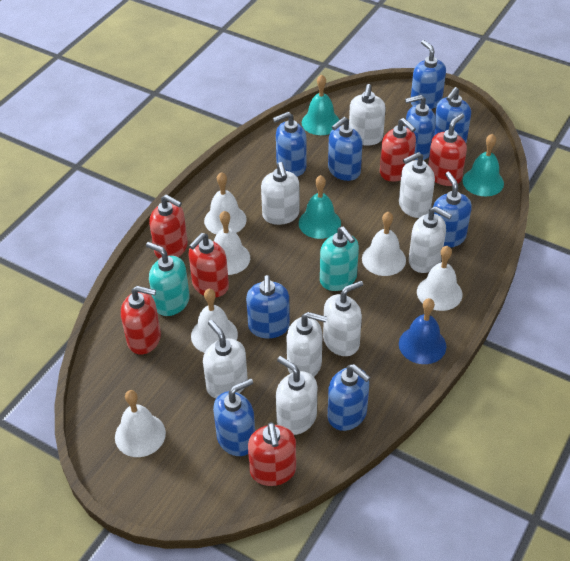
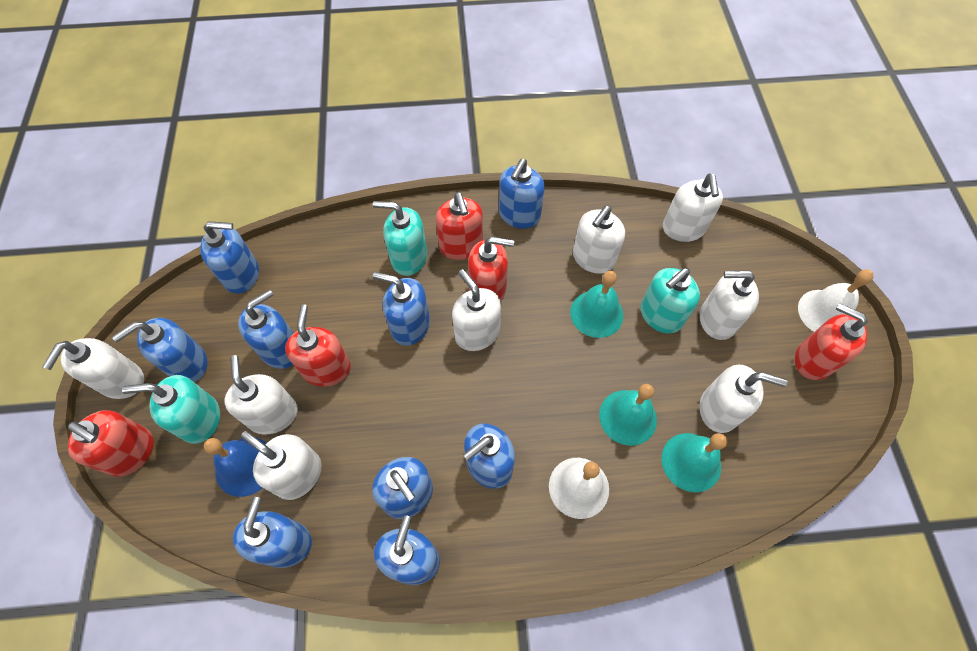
red soap dispenser: 6 -> 5
turquoise soap dispenser: 2 -> 3
white bell: 6 -> 2

